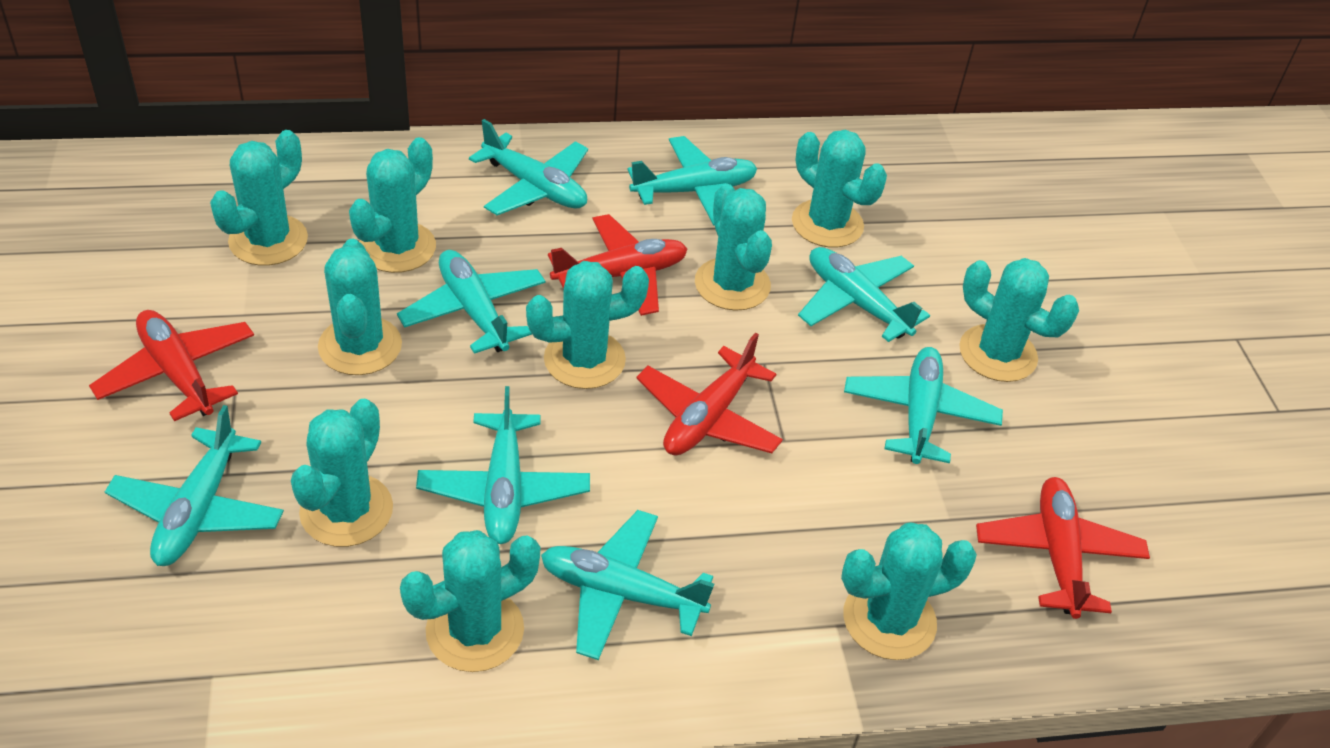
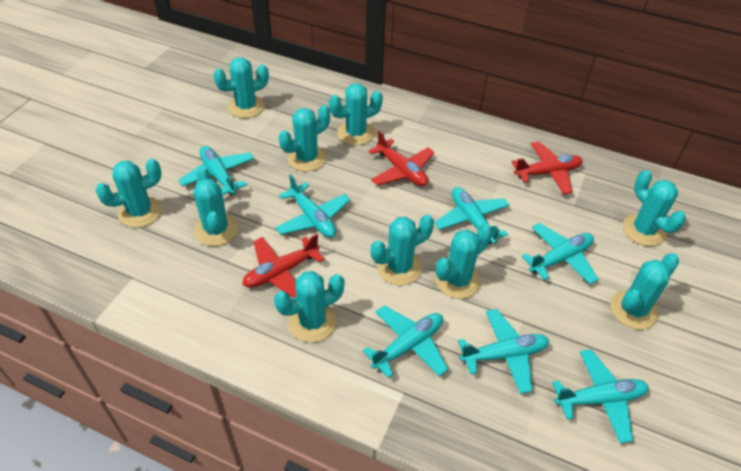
red plane: 4 -> 3
turquoise plane: 8 -> 7

